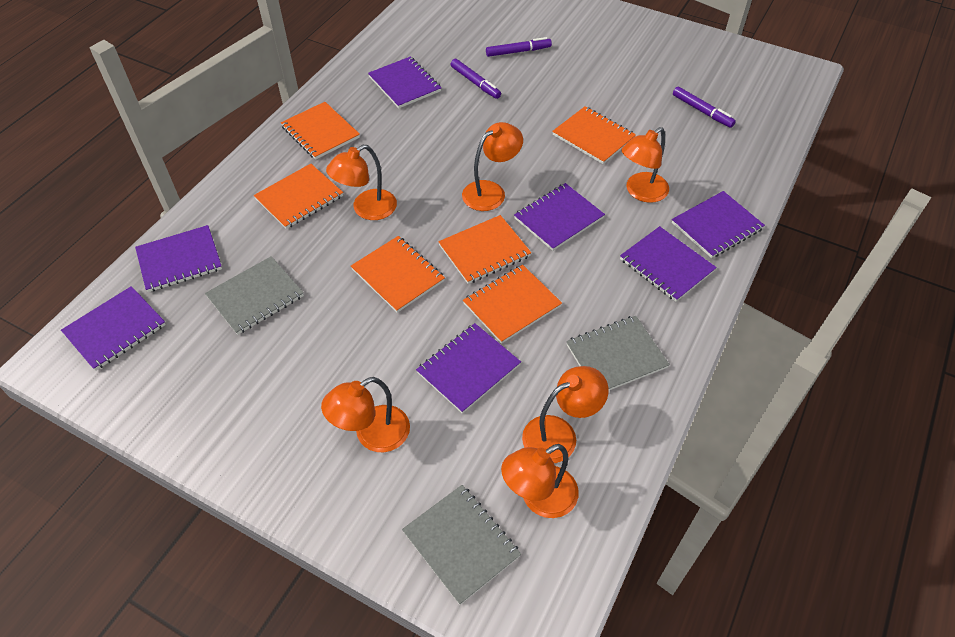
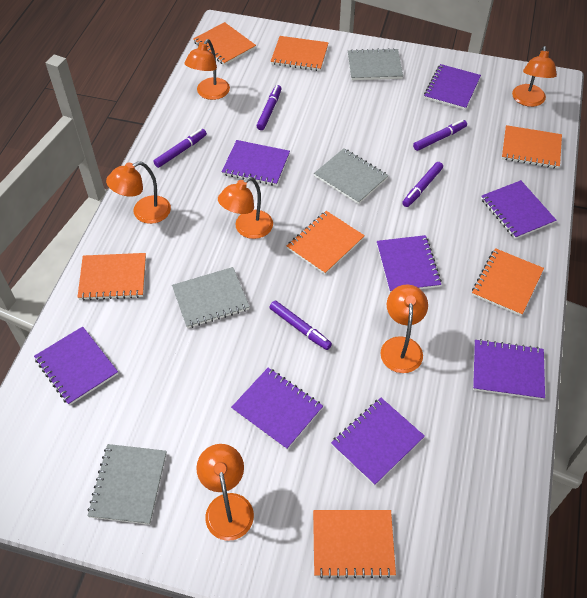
grey notebook: 3 -> 4
orange notebook: 6 -> 7
purple marker: 3 -> 5
purple notebook: 7 -> 8

